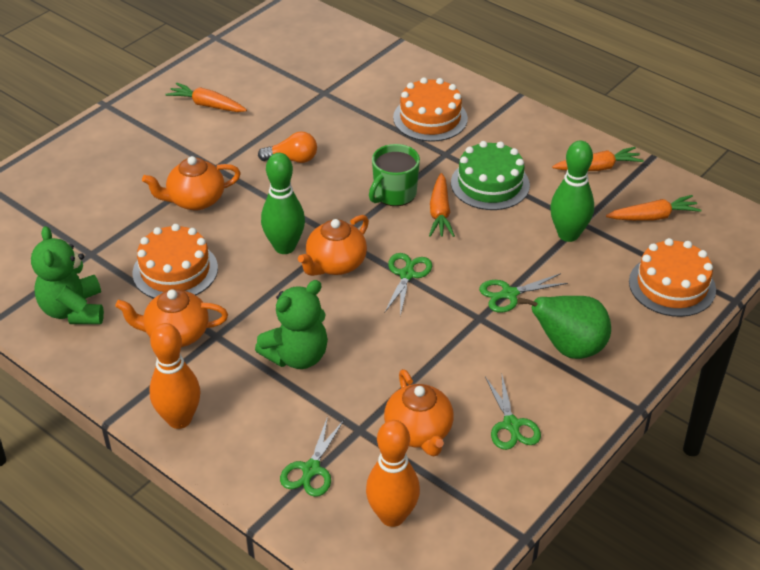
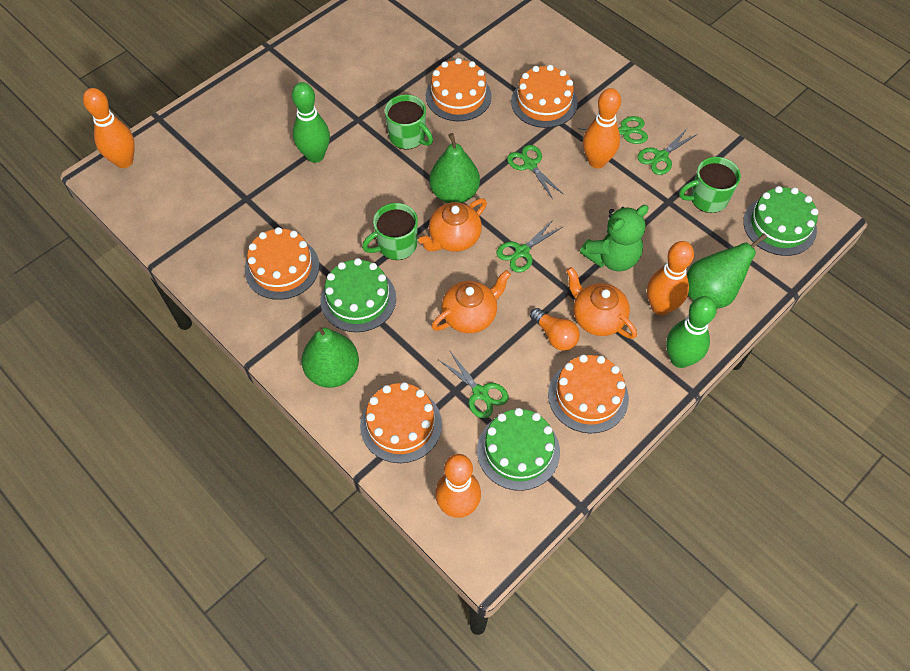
green cake: 1 -> 3
green mug: 1 -> 3
green pear: 1 -> 3
green scissors: 4 -> 5
green teddy bear: 2 -> 1
orange bowling pin: 2 -> 4
orange cake: 3 -> 5
orange carrot: 4 -> 0
orange teapot: 4 -> 3

